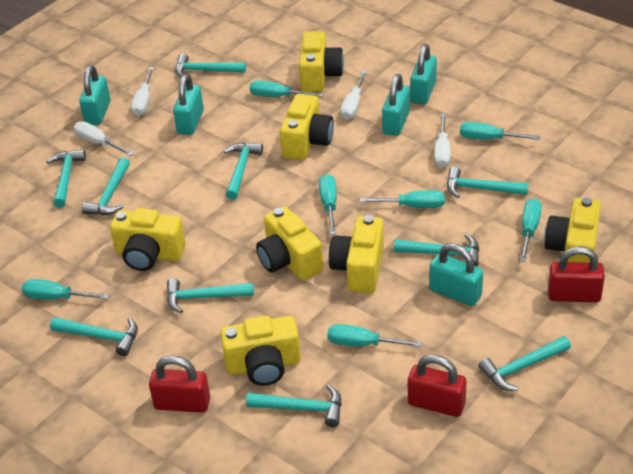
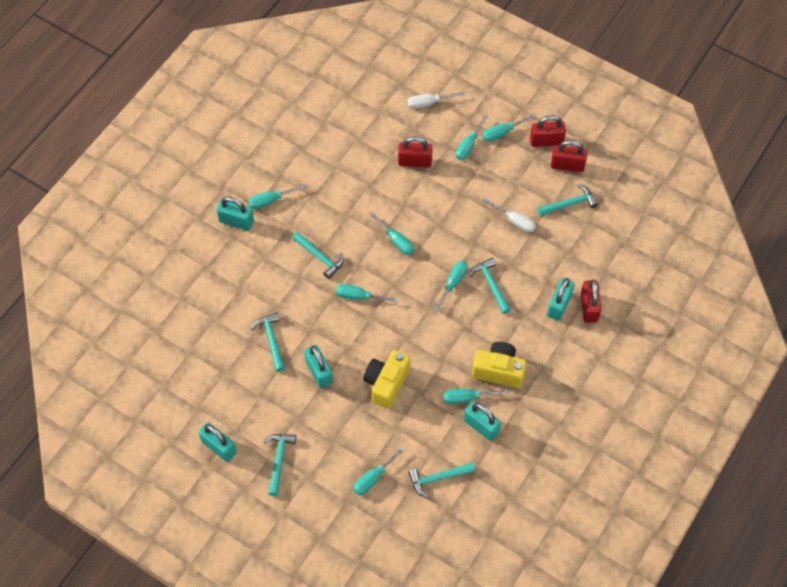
red padlock: 3 -> 4
turquoise hammer: 10 -> 6
turquoise screwdriver: 7 -> 8
white screwdriver: 4 -> 2
yellow camera: 7 -> 2

